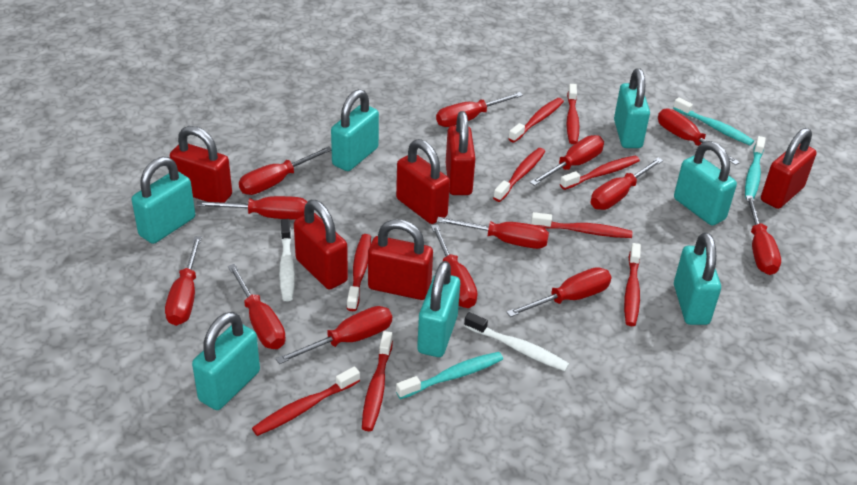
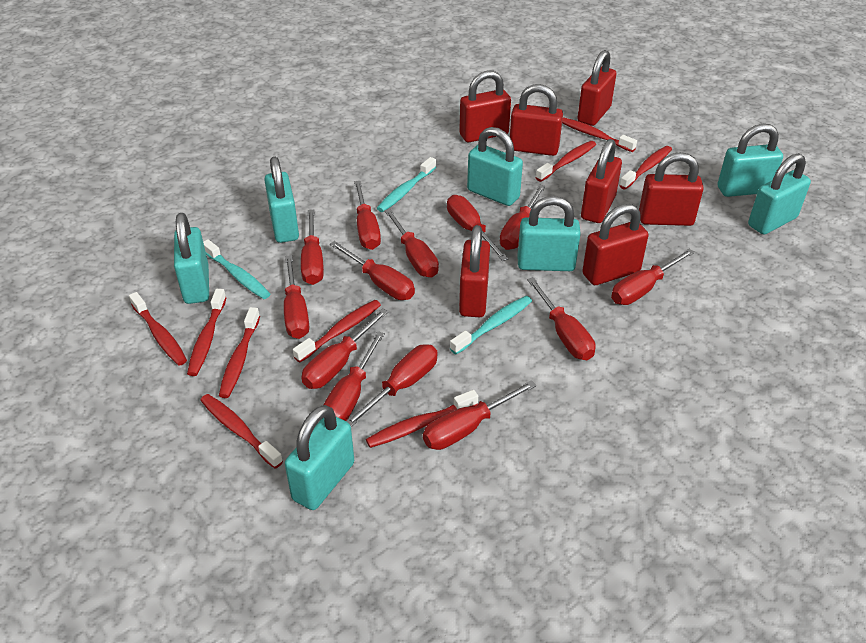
red padlock: 6 -> 7
white toothbrush: 2 -> 0

